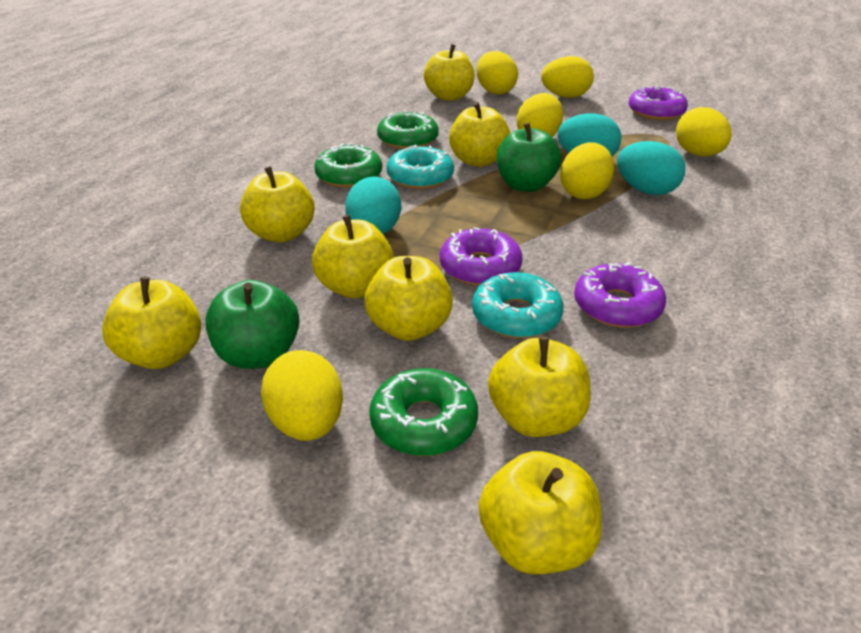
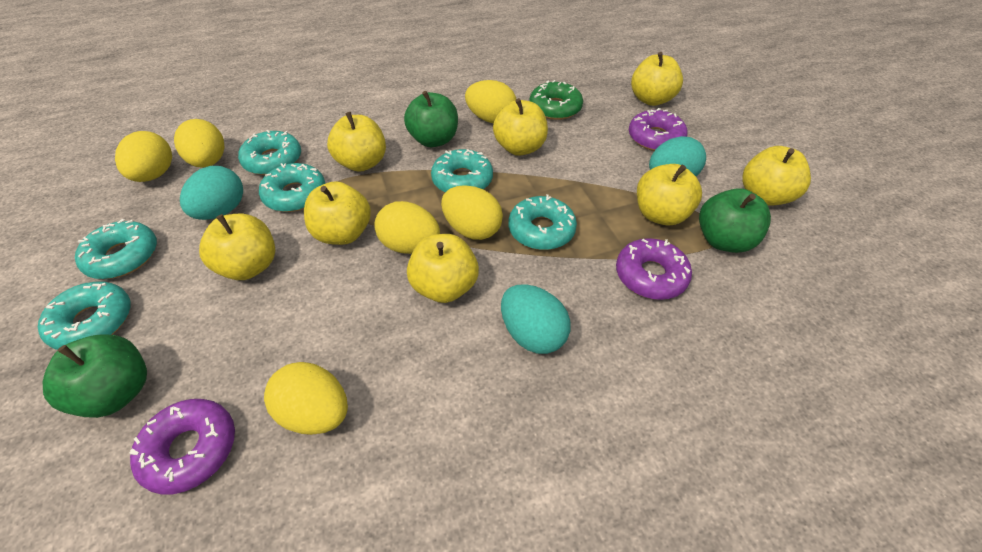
green apple: 2 -> 3
green donut: 3 -> 1
turquoise donut: 2 -> 6

